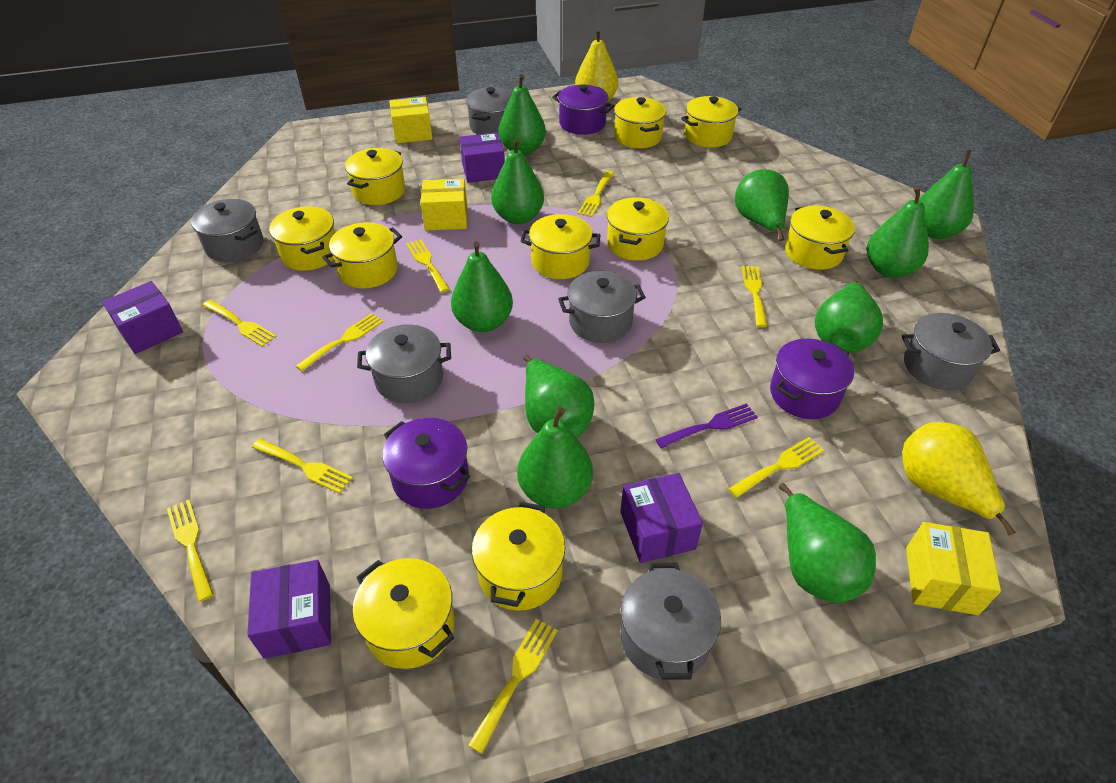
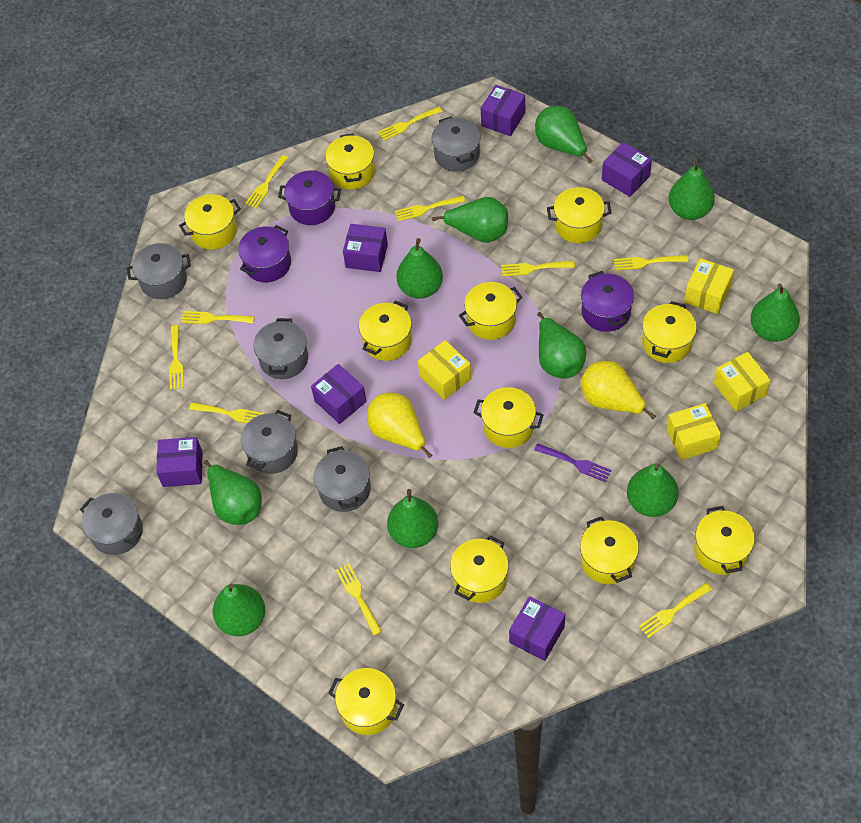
purple box: 4 -> 6
yellow box: 3 -> 4
yellow fork: 9 -> 10
yellow pot: 10 -> 11

